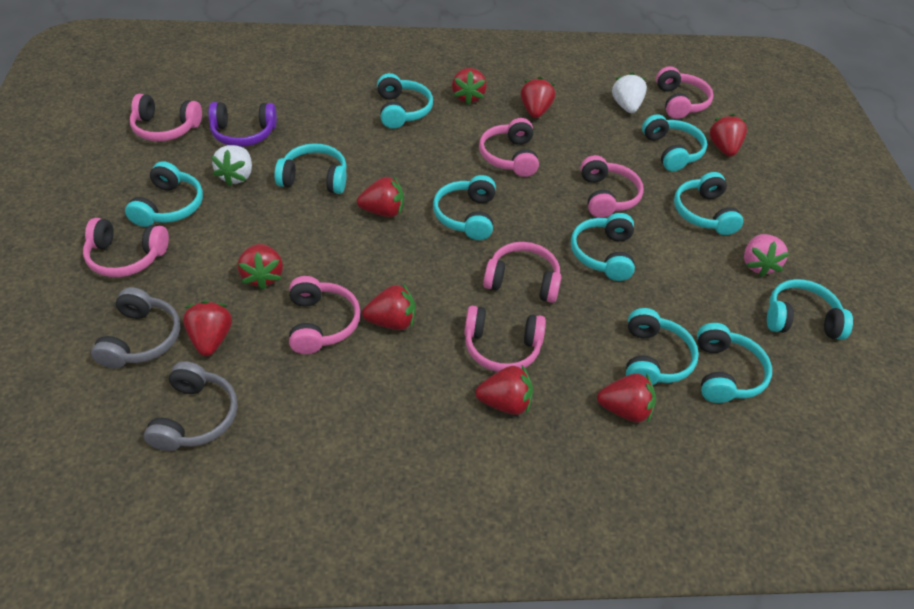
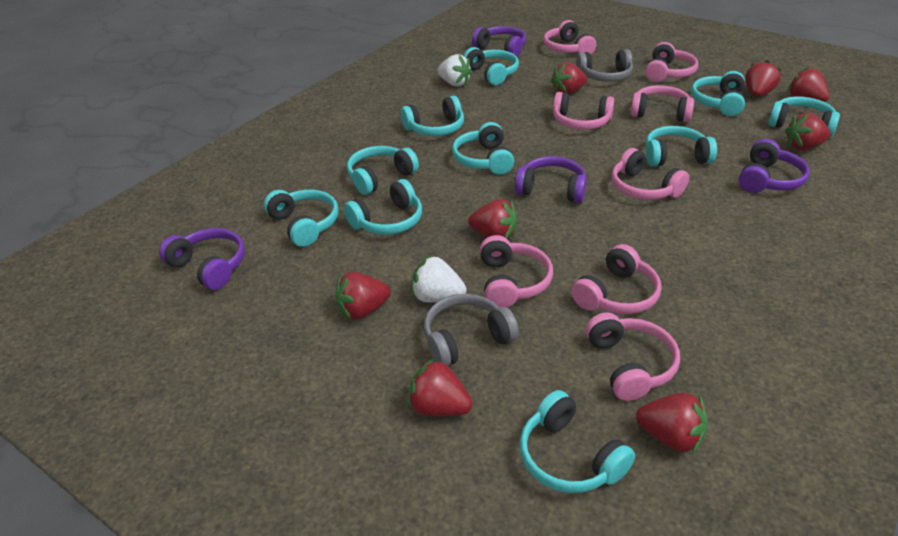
pink strawberry: 1 -> 0
purple headphones: 1 -> 4
red strawberry: 9 -> 8

